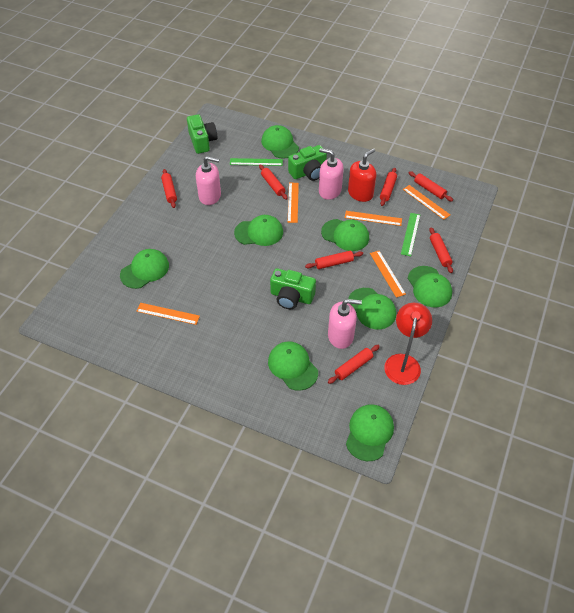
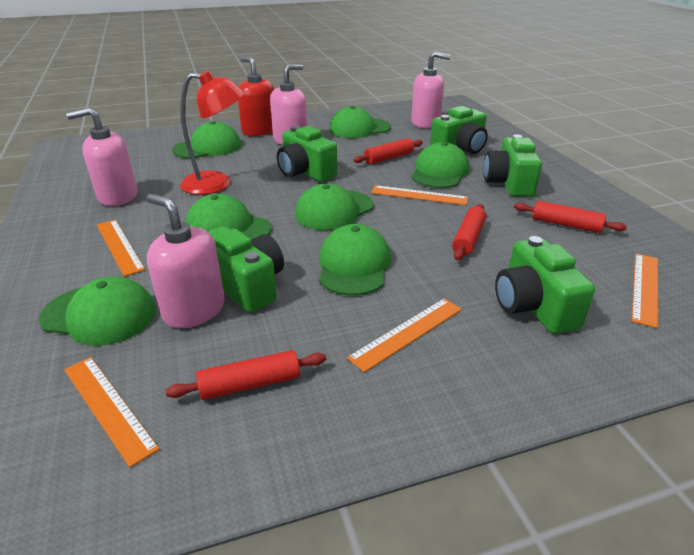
green camera: 3 -> 5
green cap: 8 -> 7
green ruler: 2 -> 0
pink soap dispenser: 3 -> 4
red rolling pin: 7 -> 4

